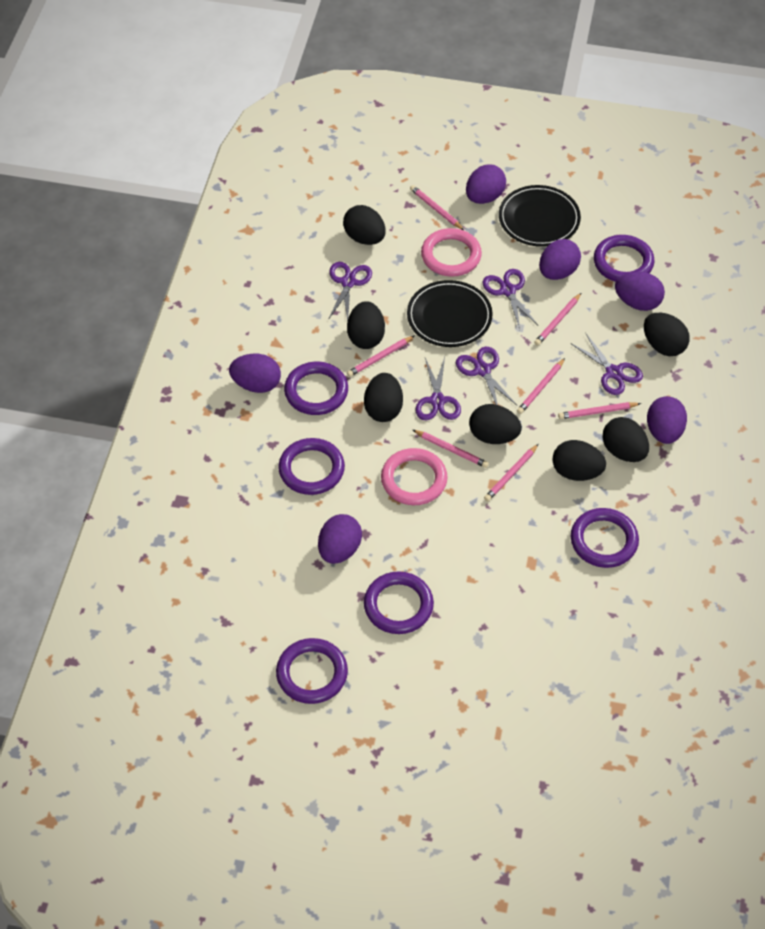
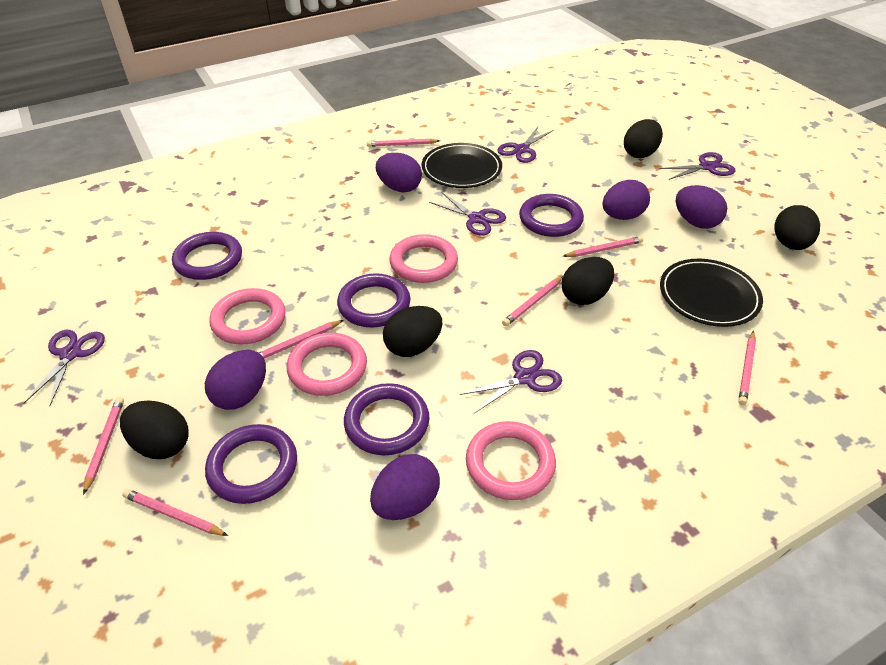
black egg: 7 -> 5
pink ring: 2 -> 4
purple egg: 6 -> 5
purple ring: 6 -> 5

